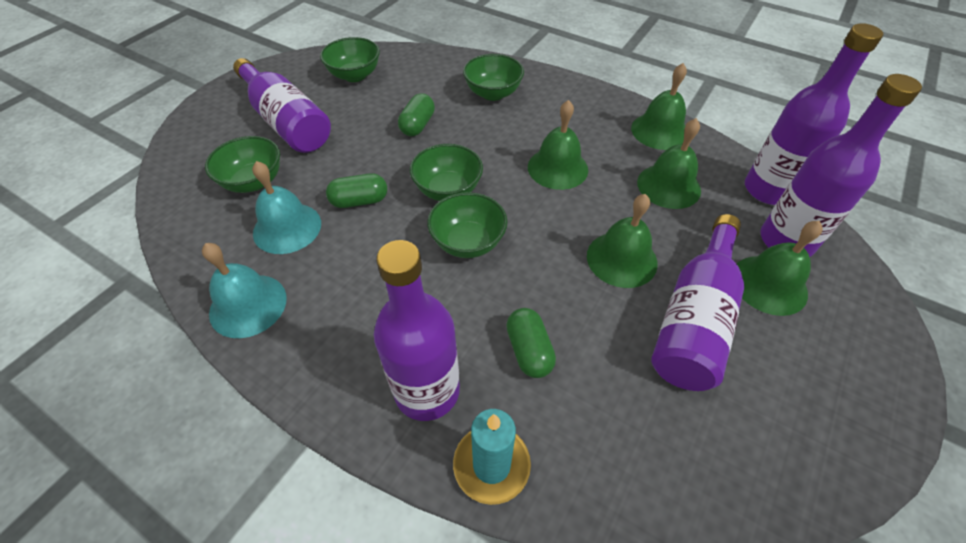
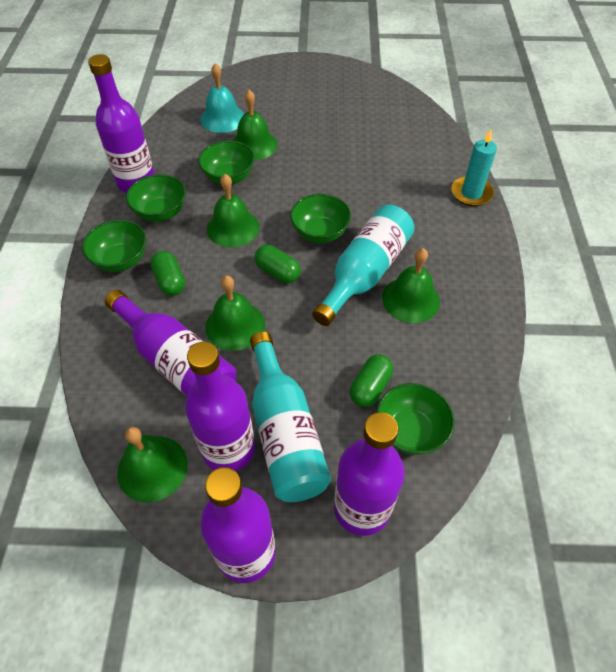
turquoise bell: 2 -> 1
turquoise bottle: 0 -> 2

